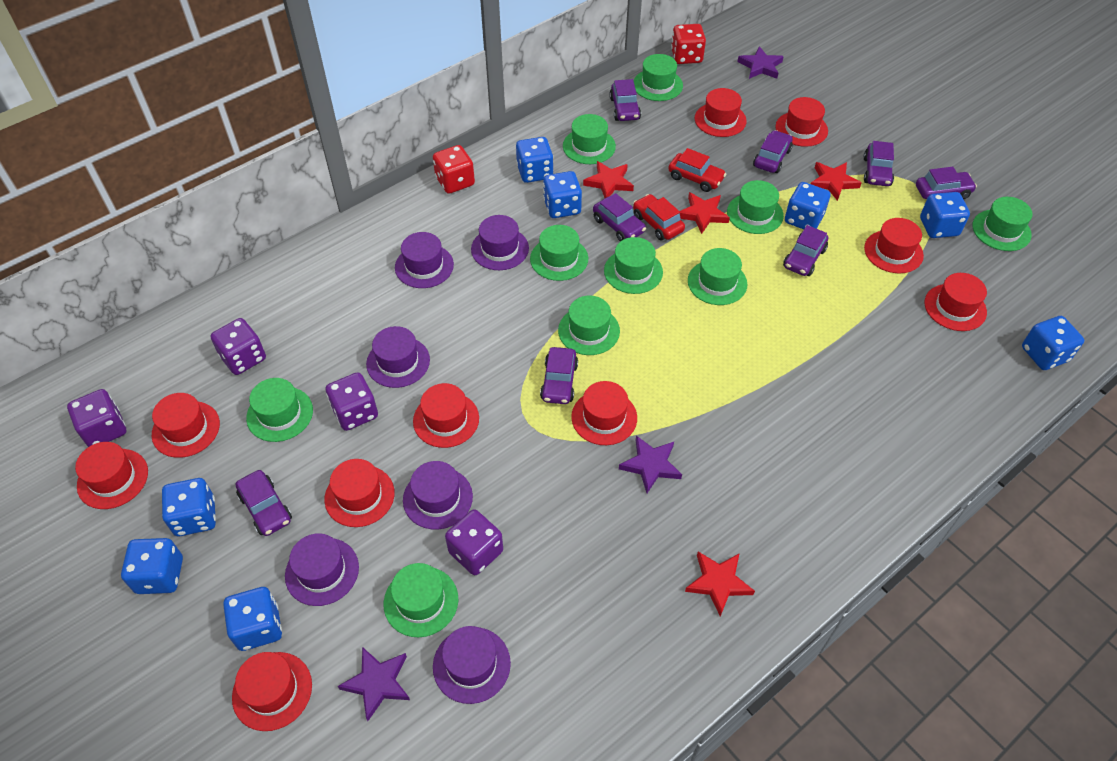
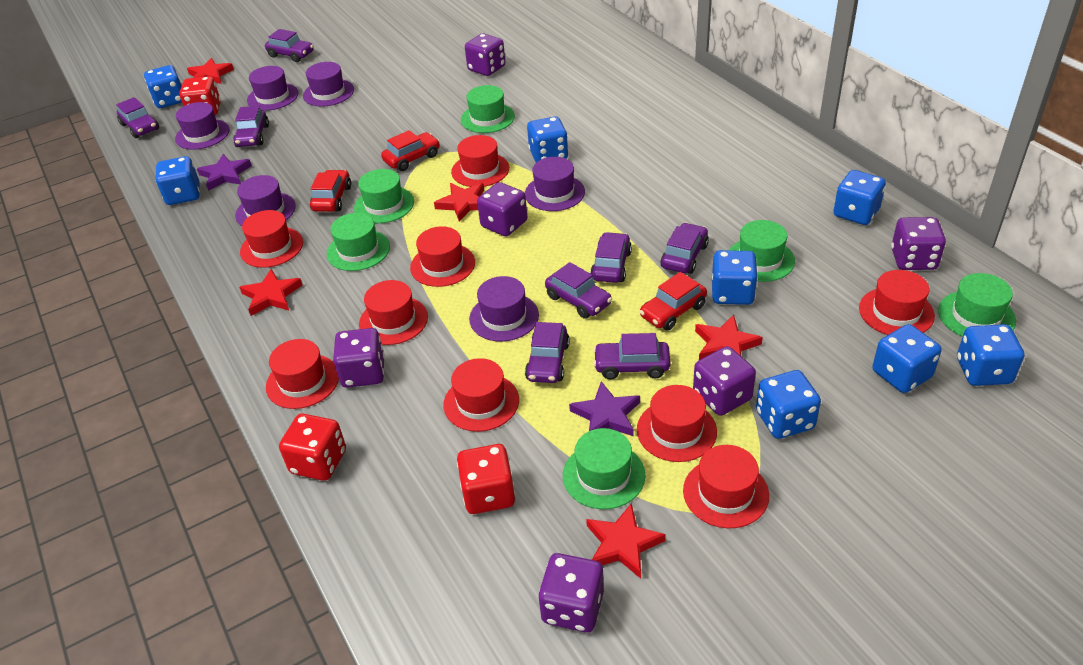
green hat: 10 -> 6
purple dice: 4 -> 6
purple star: 3 -> 2
red car: 2 -> 3
red dice: 2 -> 3
red hat: 10 -> 9
red star: 4 -> 5

